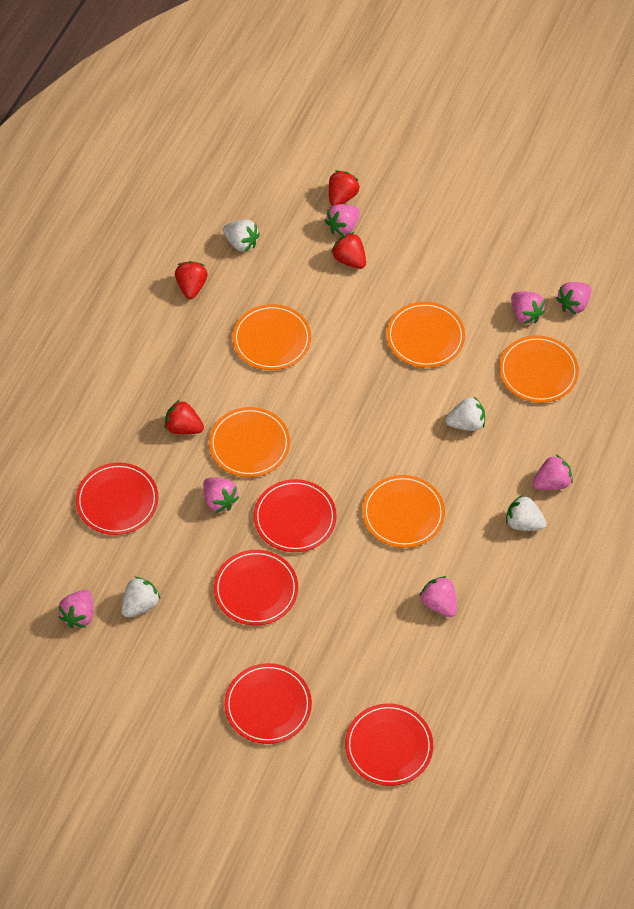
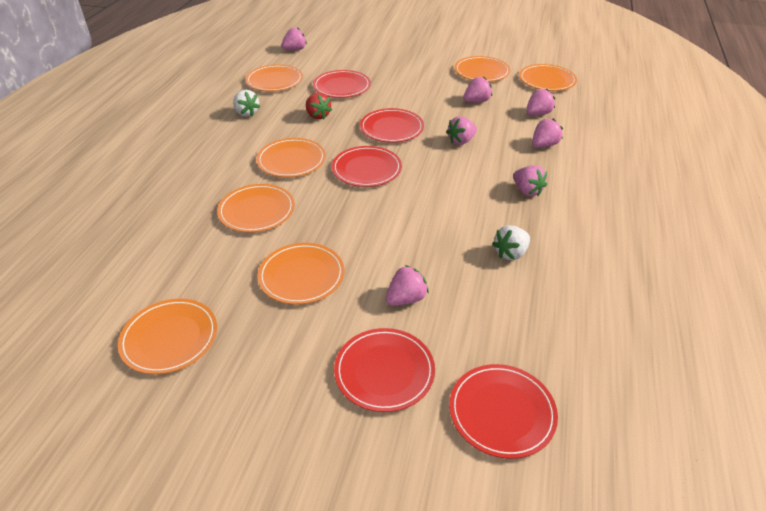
orange plate: 5 -> 7
red strawberry: 4 -> 1
white strawberry: 4 -> 2

